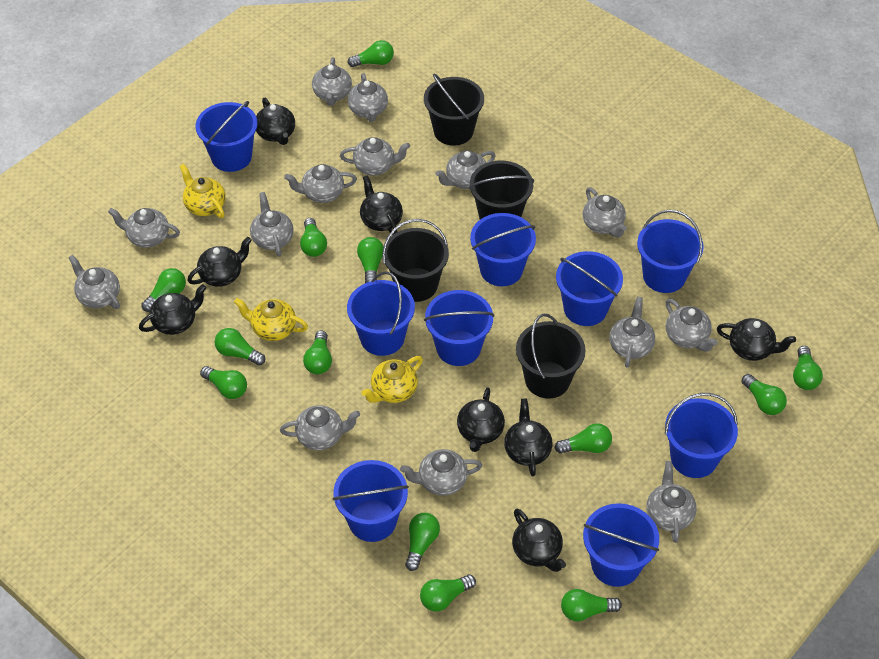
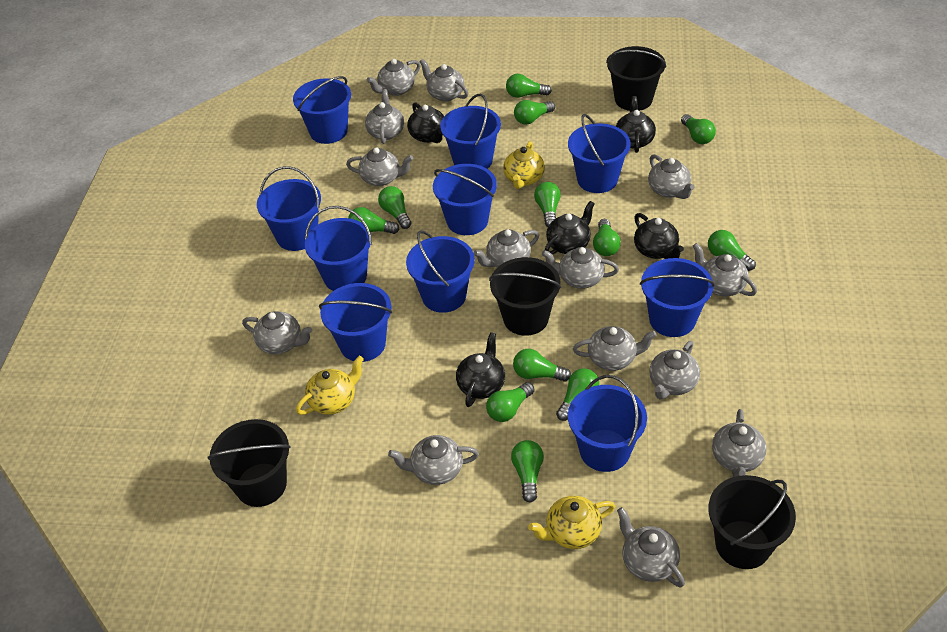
black teapot: 8 -> 5
blue bucket: 9 -> 10
green light bulb: 13 -> 12

